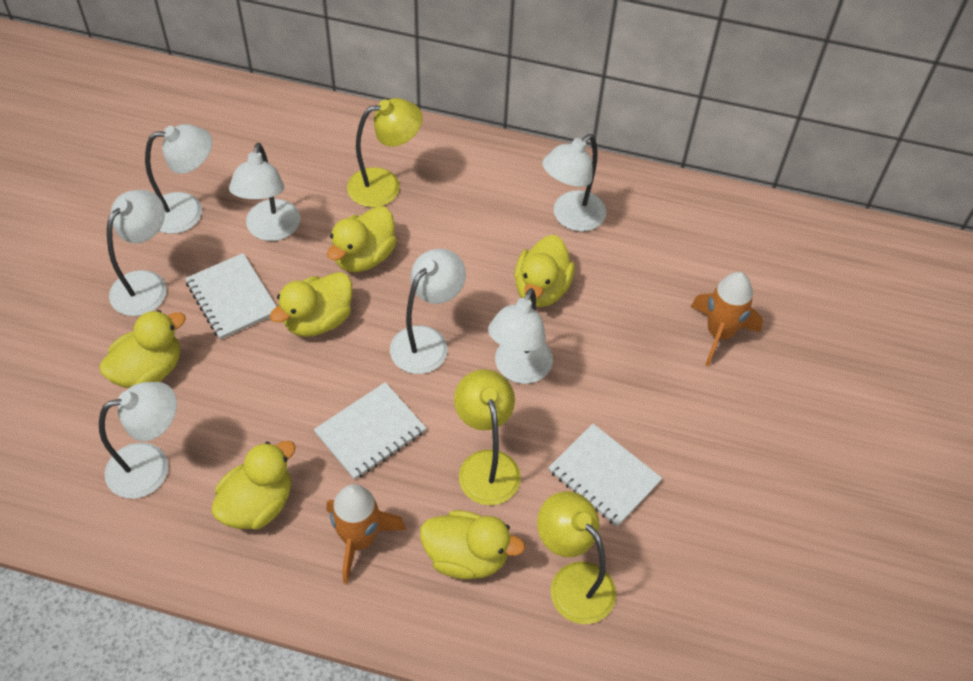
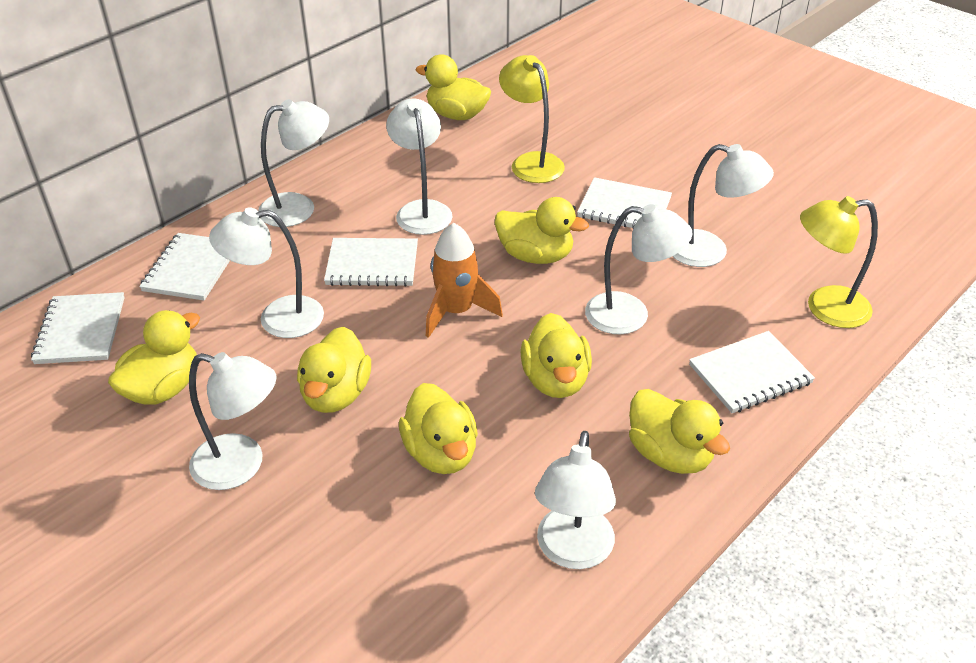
orange rocket: 2 -> 1
white notebook: 3 -> 5
yellow duck: 6 -> 7
yellow lamp: 3 -> 2

